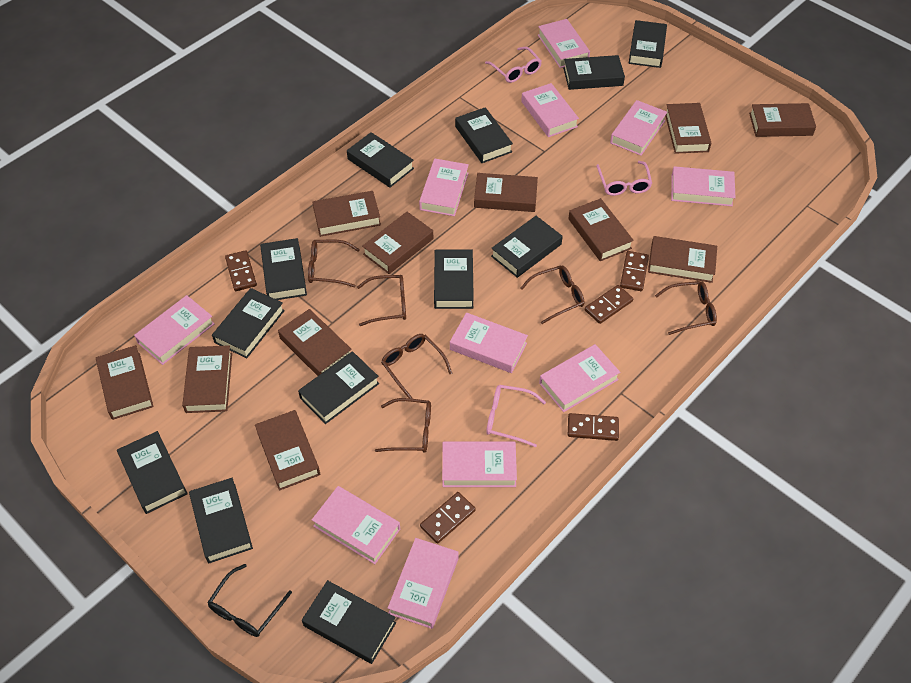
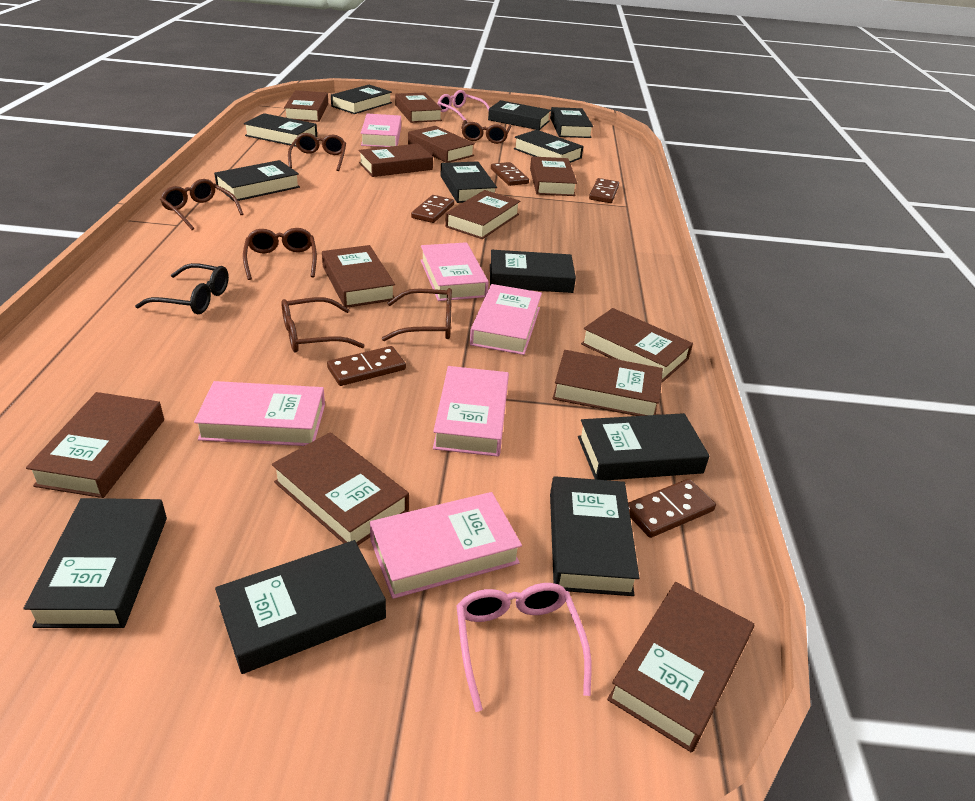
brown book: 11 -> 12
pink book: 11 -> 6
pink glasses: 3 -> 2

